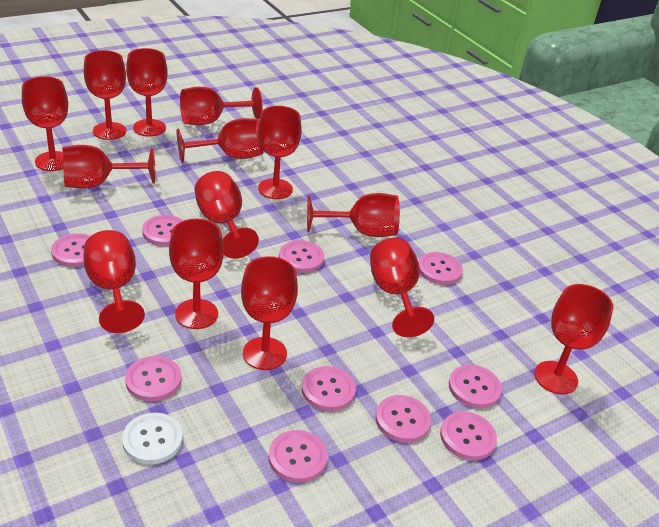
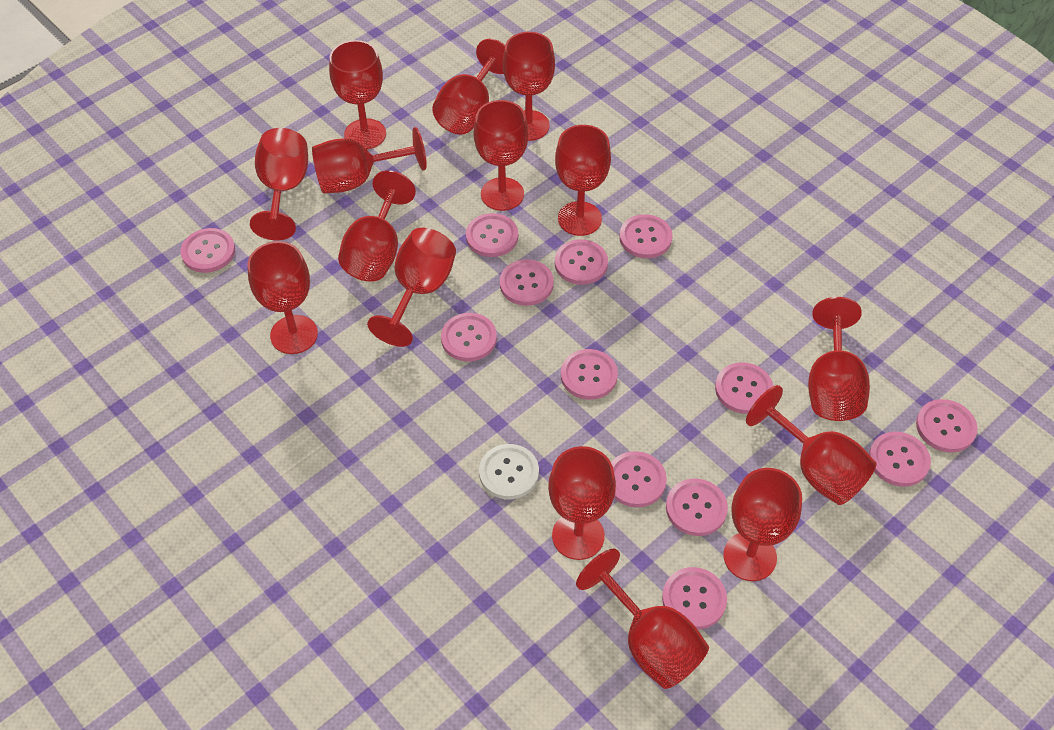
pink button: 10 -> 13
red goblet: 14 -> 15

